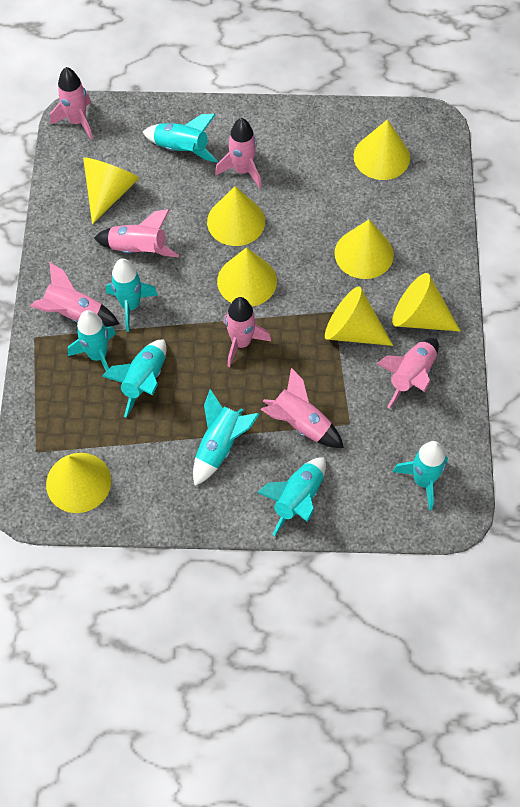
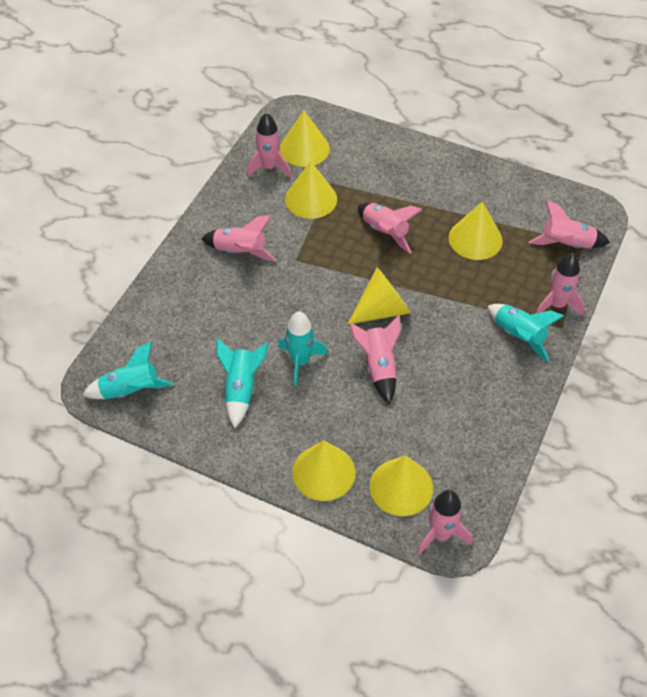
turquoise rocket: 7 -> 4
yellow cone: 8 -> 6

